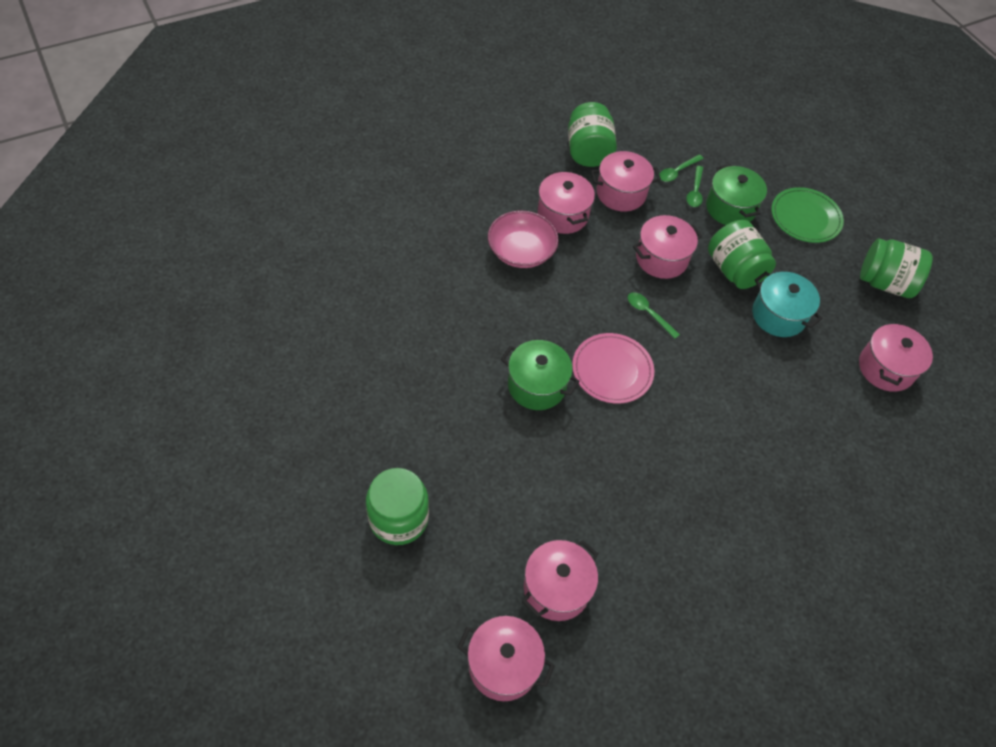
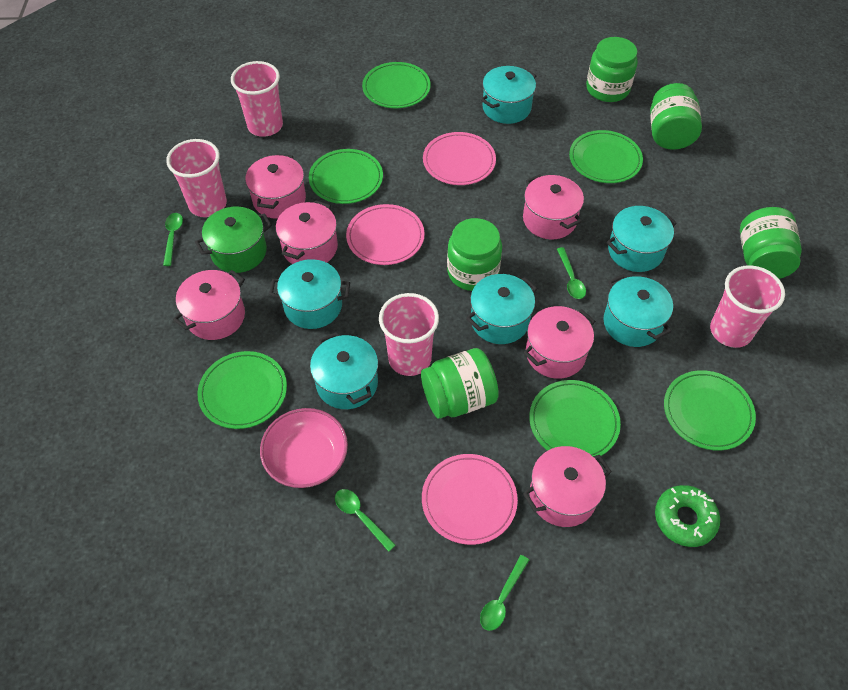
green donut: 0 -> 1
green jar: 4 -> 5
green plate: 1 -> 6
green pot: 2 -> 1
green spoon: 3 -> 4
pink cup: 0 -> 4
pink plate: 1 -> 3
turquoise pot: 1 -> 6

